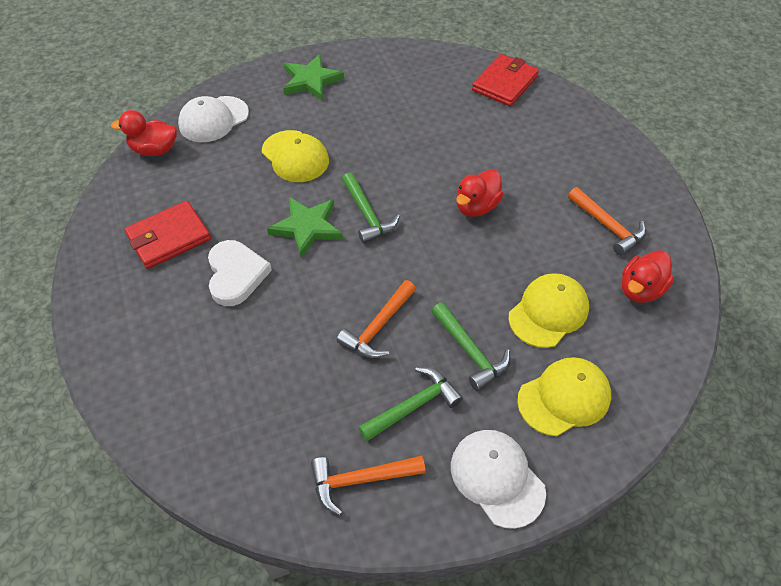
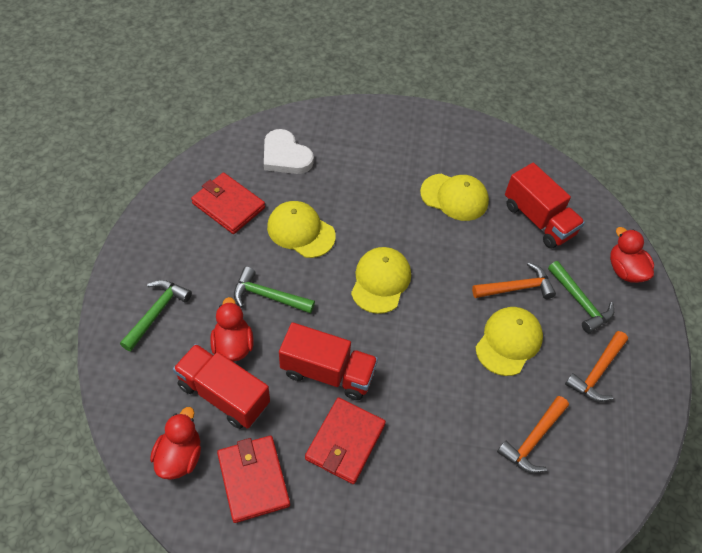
green star: 2 -> 0
red truck: 0 -> 3
red wallet: 2 -> 3
white cap: 2 -> 0
yellow cap: 3 -> 4

